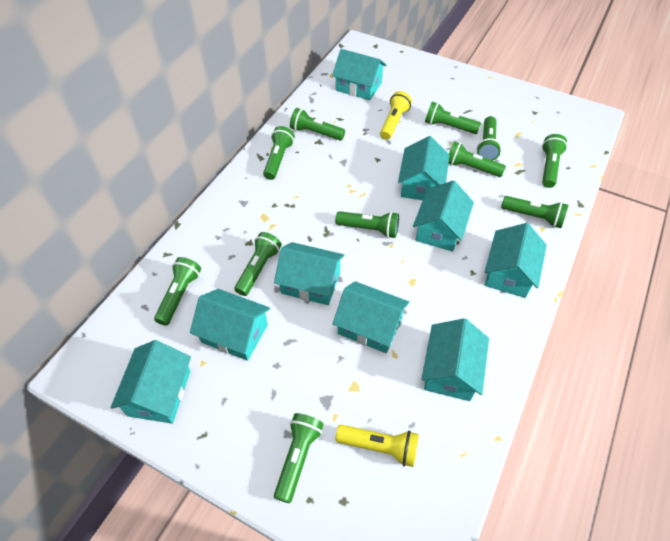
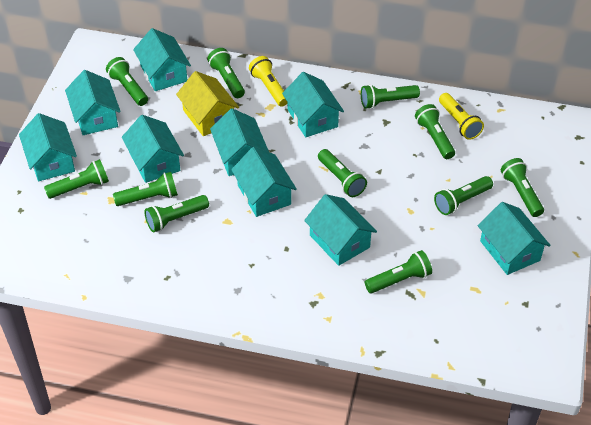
yellow house: 0 -> 1

